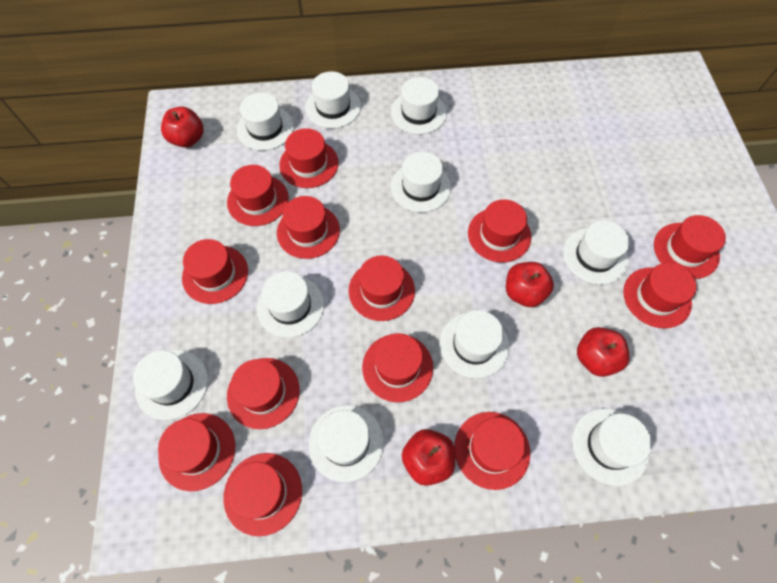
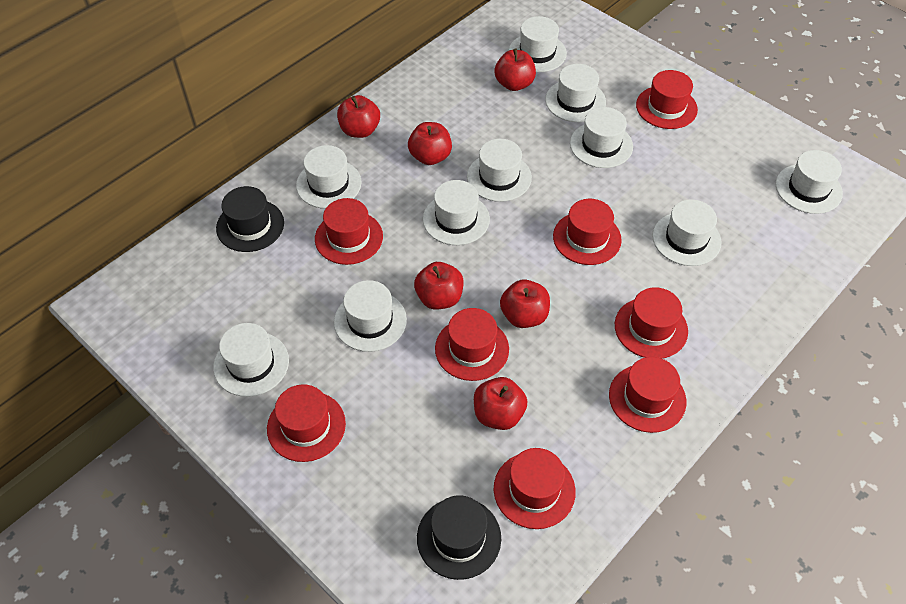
black hat: 0 -> 2
red apple: 4 -> 6
red hat: 13 -> 8

